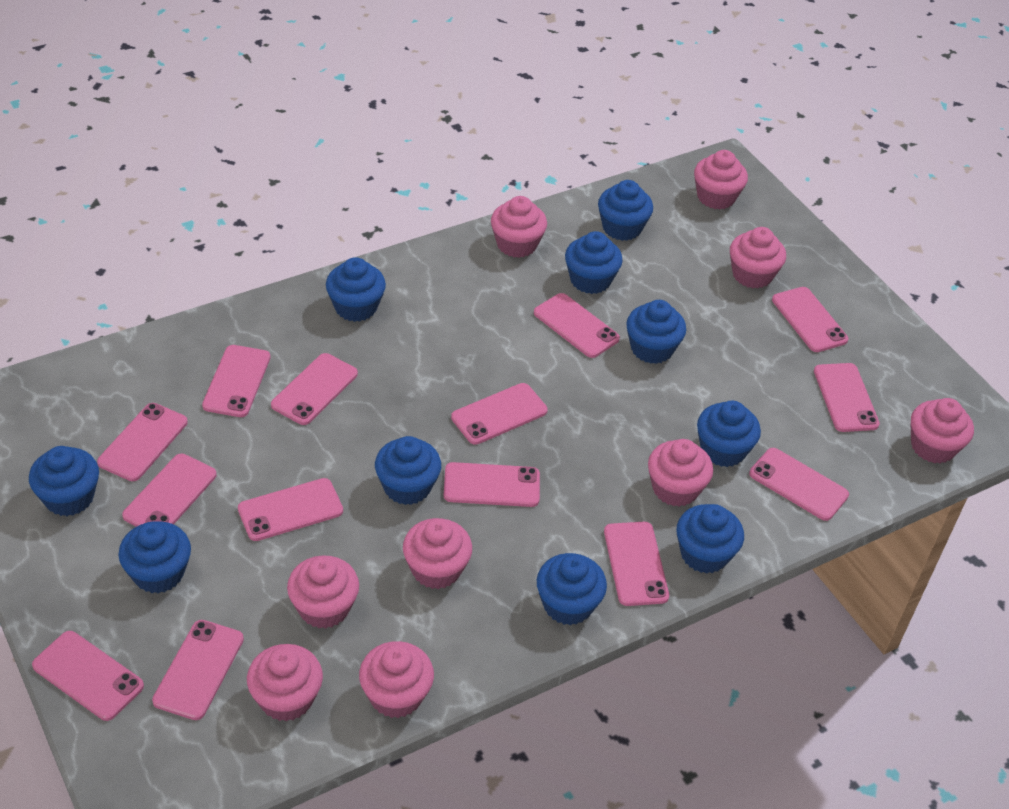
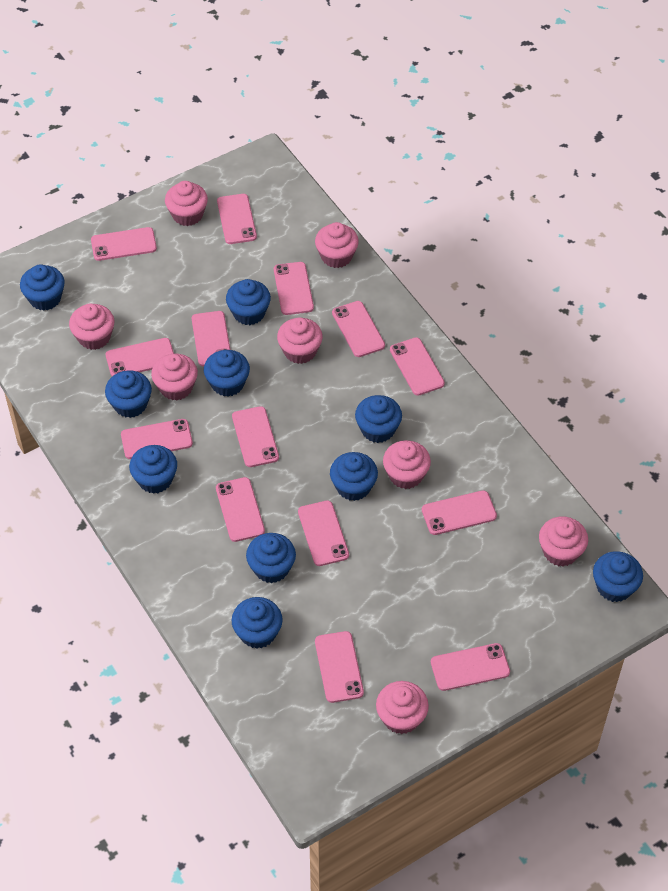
pink cupcake: 9 -> 8

